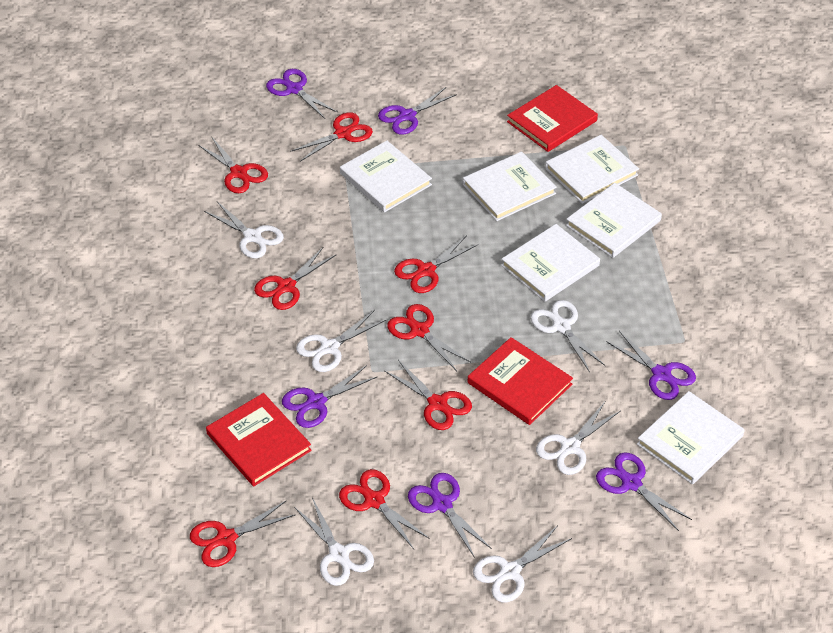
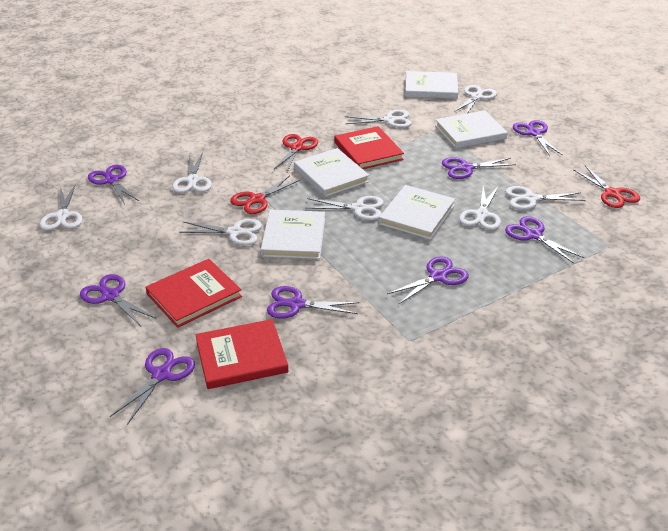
purple scissors: 6 -> 8
red scissors: 8 -> 3
white book: 6 -> 5
white scissors: 6 -> 8

